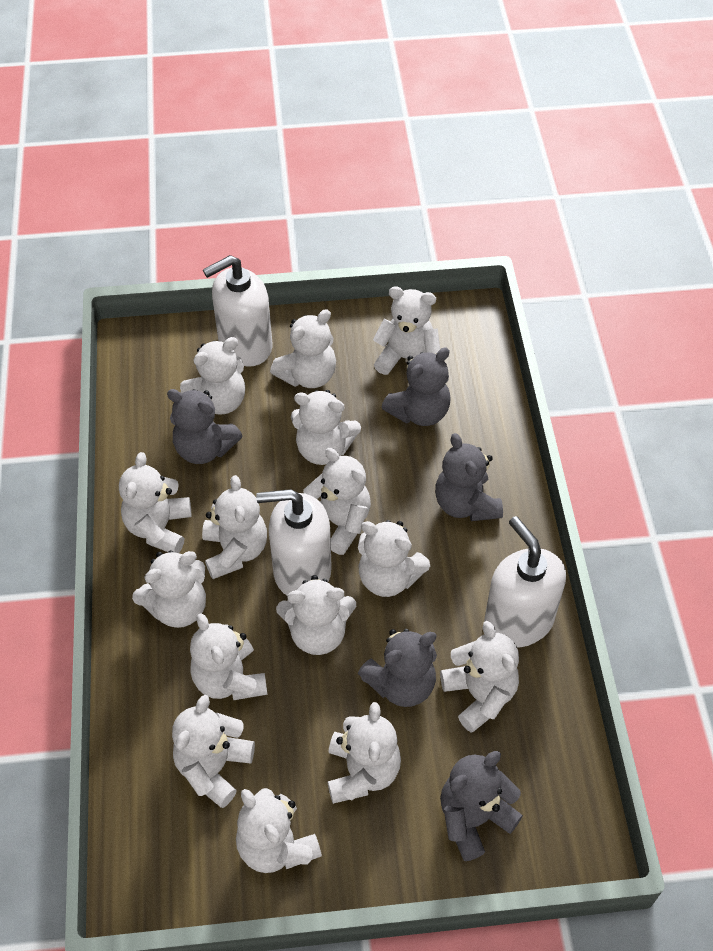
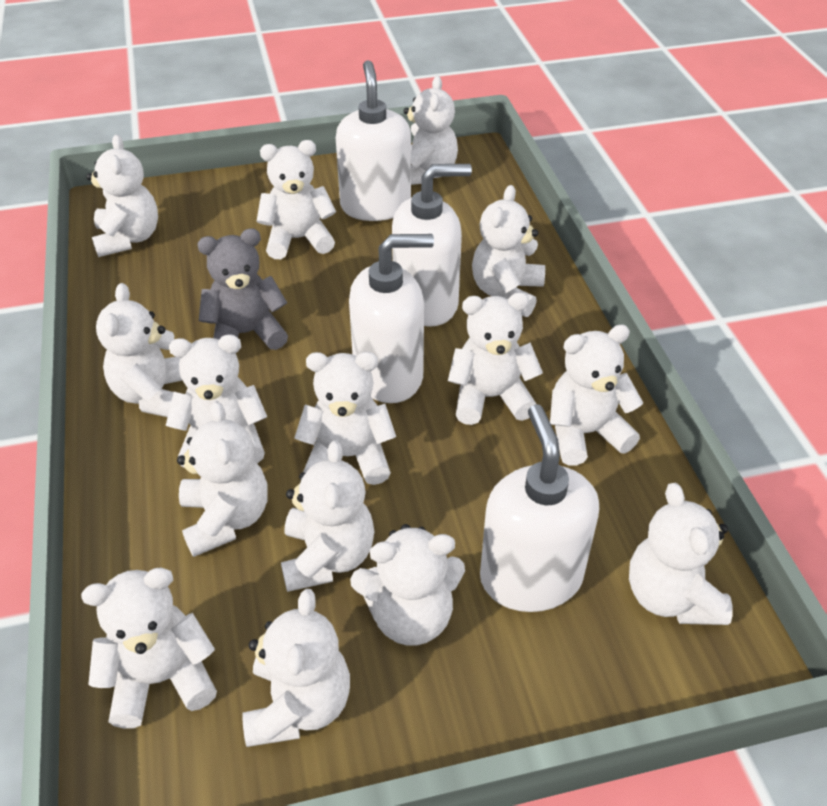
grey teddy bear: 5 -> 1
white soap dispenser: 3 -> 4

